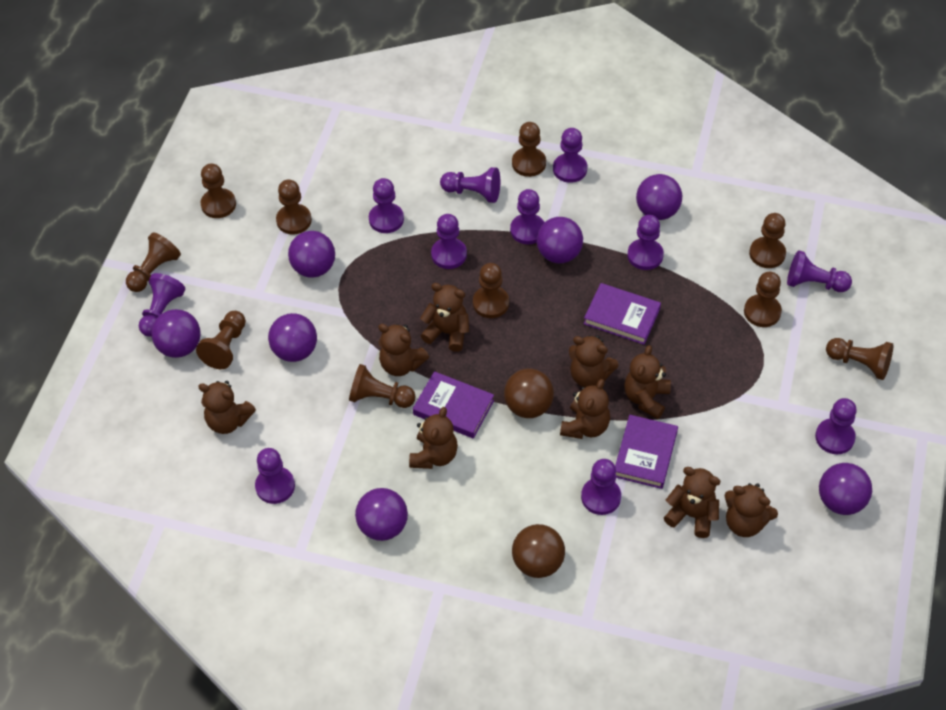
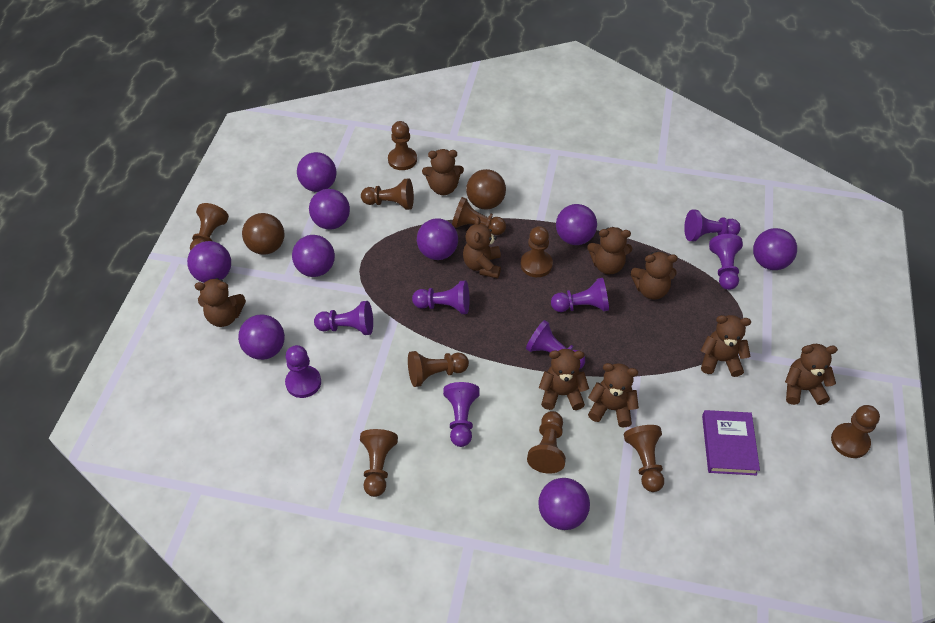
purple ball: 7 -> 9
purple book: 3 -> 1
purple pawn: 11 -> 8

